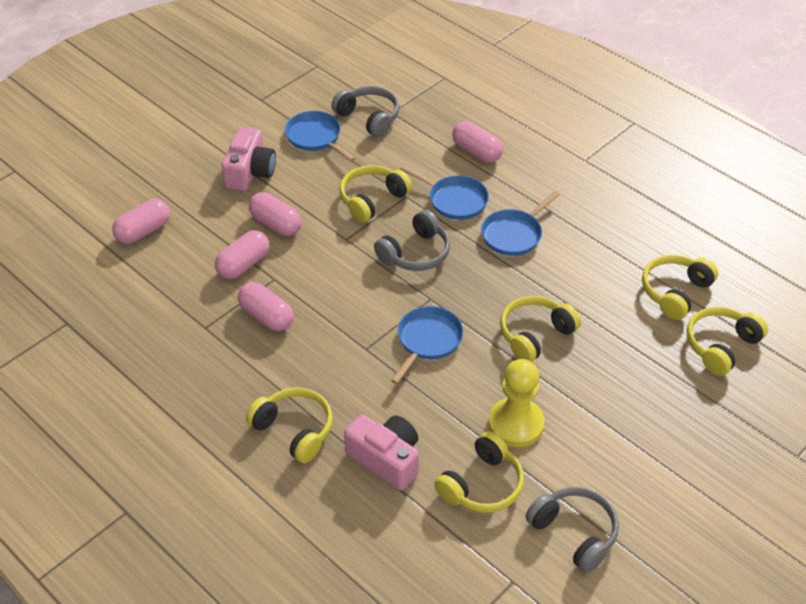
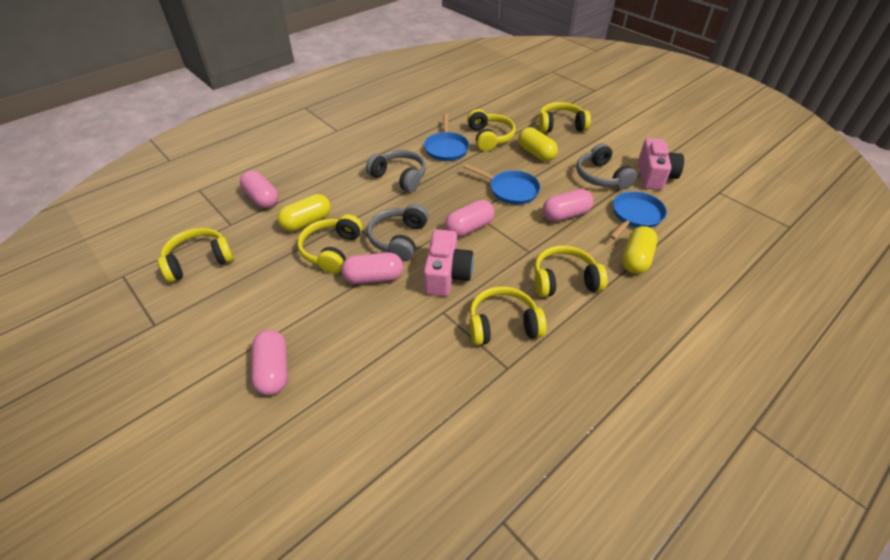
blue pan: 4 -> 3
yellow capsule: 0 -> 3
yellow pawn: 1 -> 0

